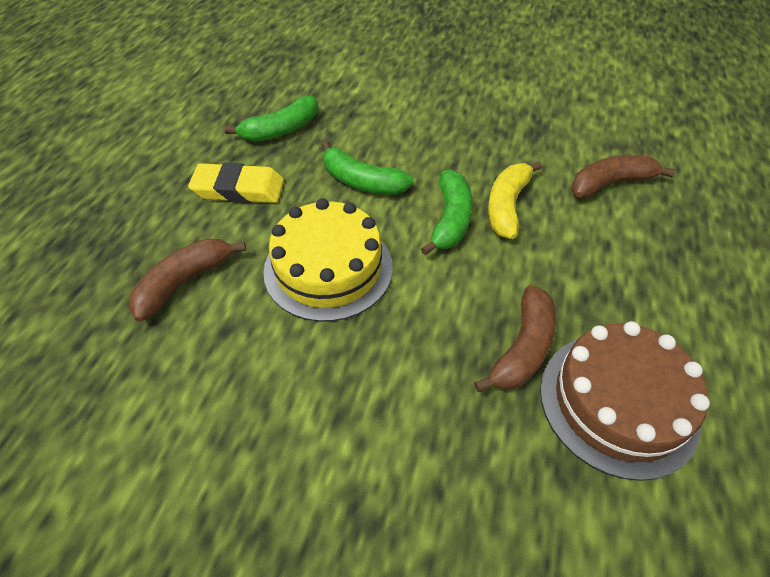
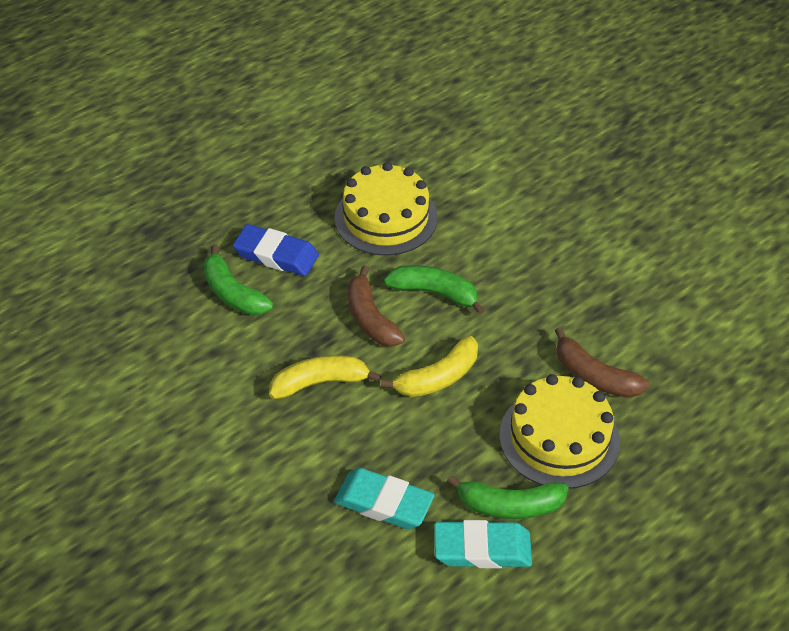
blue eraser: 0 -> 1
brown banana: 3 -> 2
brown cake: 1 -> 0
turquoise eraser: 0 -> 2
yellow banana: 1 -> 2
yellow cake: 1 -> 2
yellow eraser: 1 -> 0

